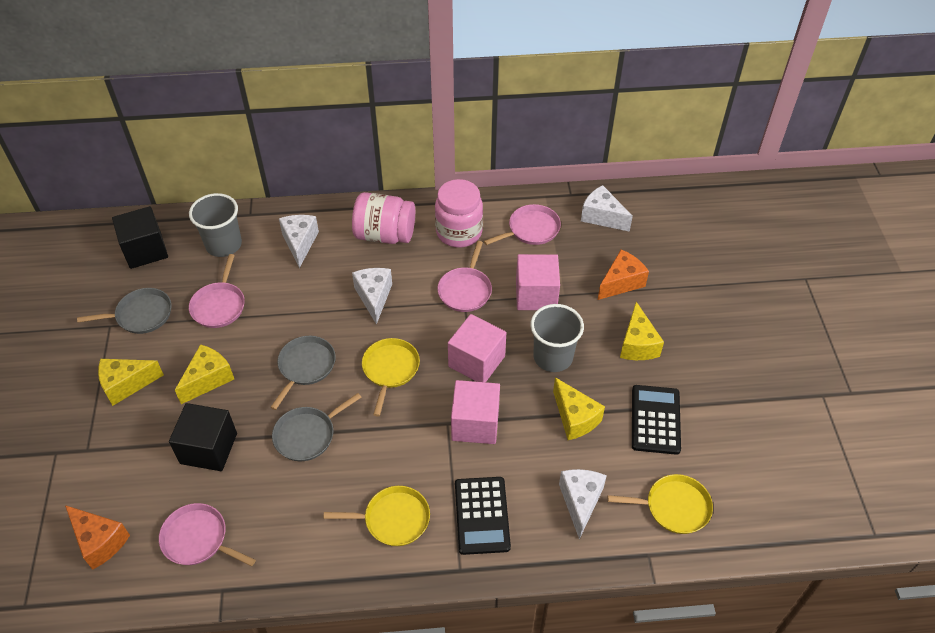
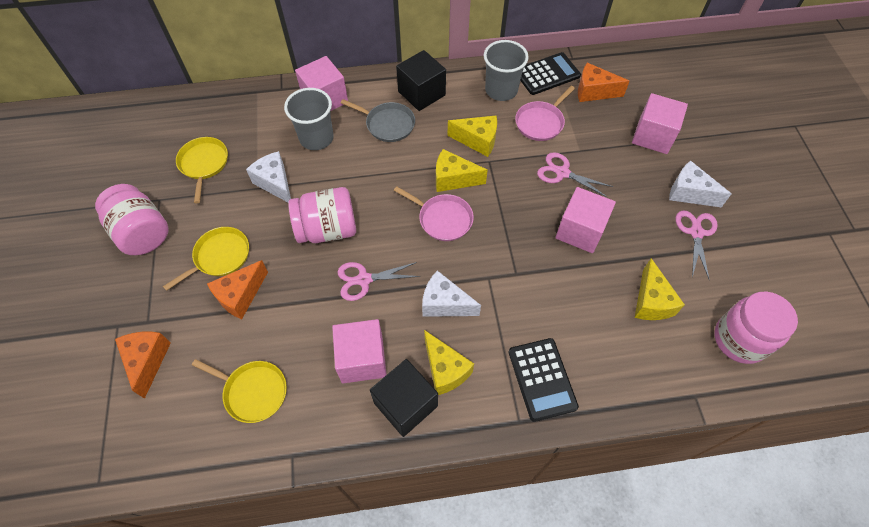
grey pan: 3 -> 1
orange cheese: 2 -> 3
pink cube: 3 -> 4
pink jar: 2 -> 3
pink pan: 4 -> 2
pink scissors: 0 -> 3
white cheese: 4 -> 3

